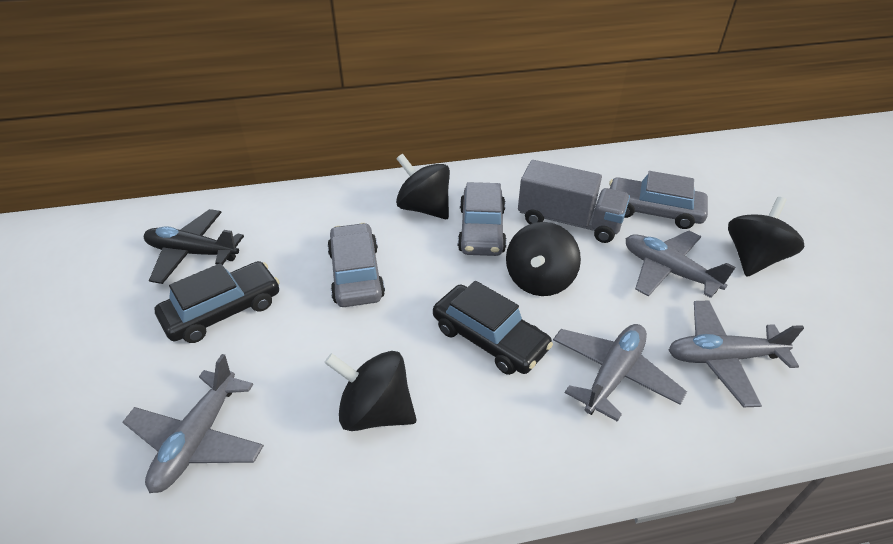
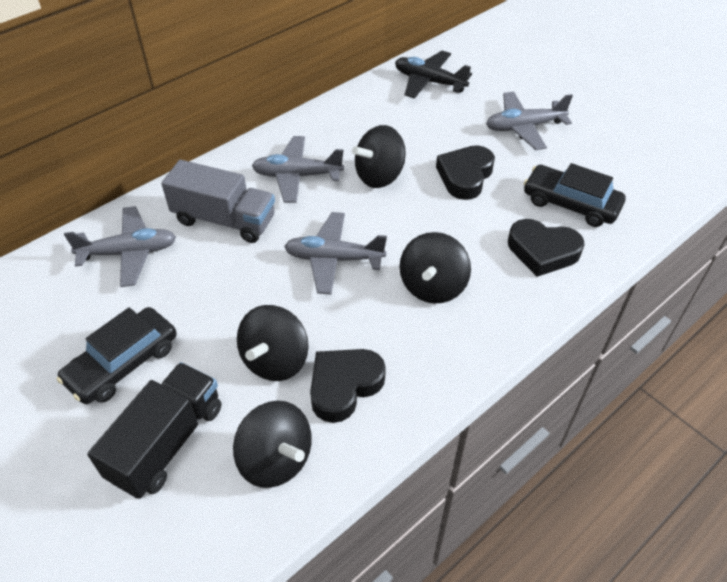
black heart: 0 -> 3
black truck: 0 -> 1
grey car: 3 -> 0

